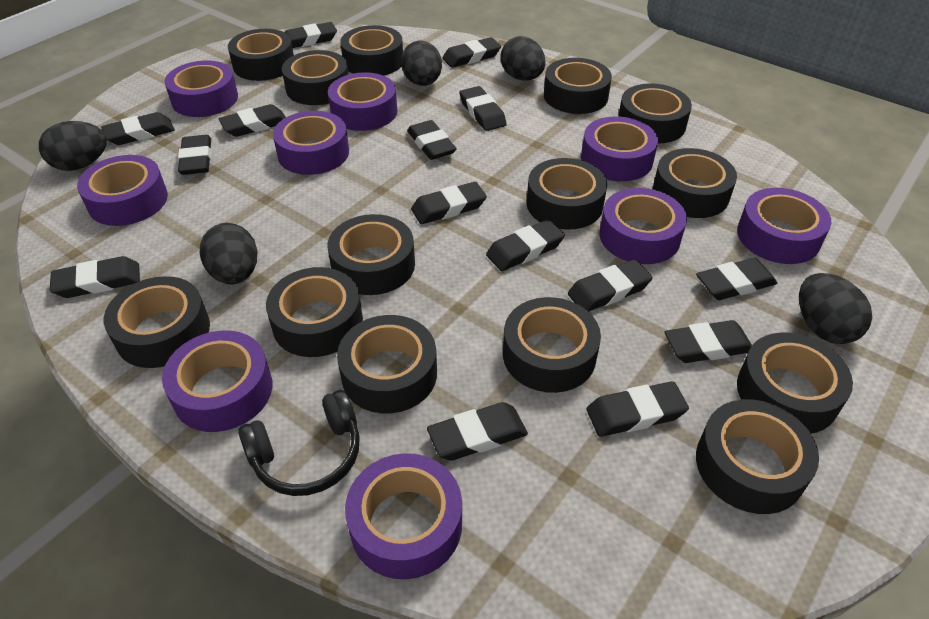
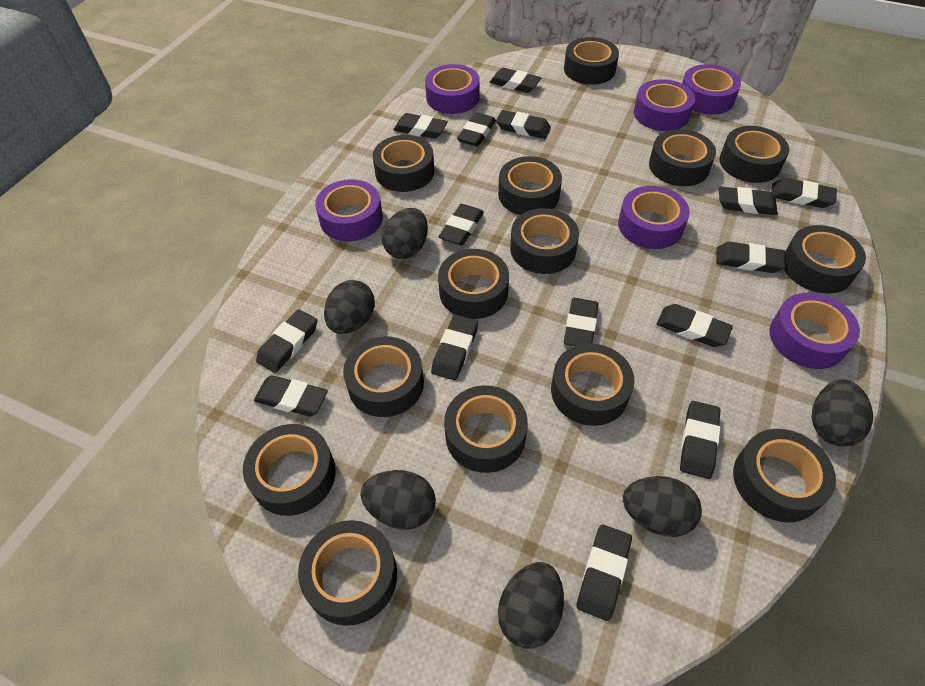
black egg: 5 -> 6
black headphones: 1 -> 0
purple tape: 9 -> 6

